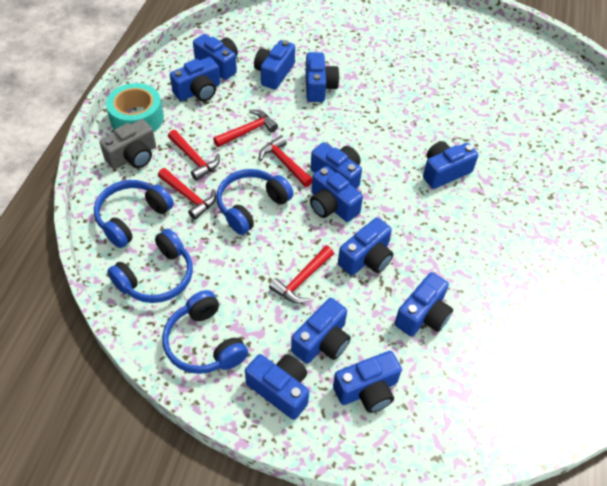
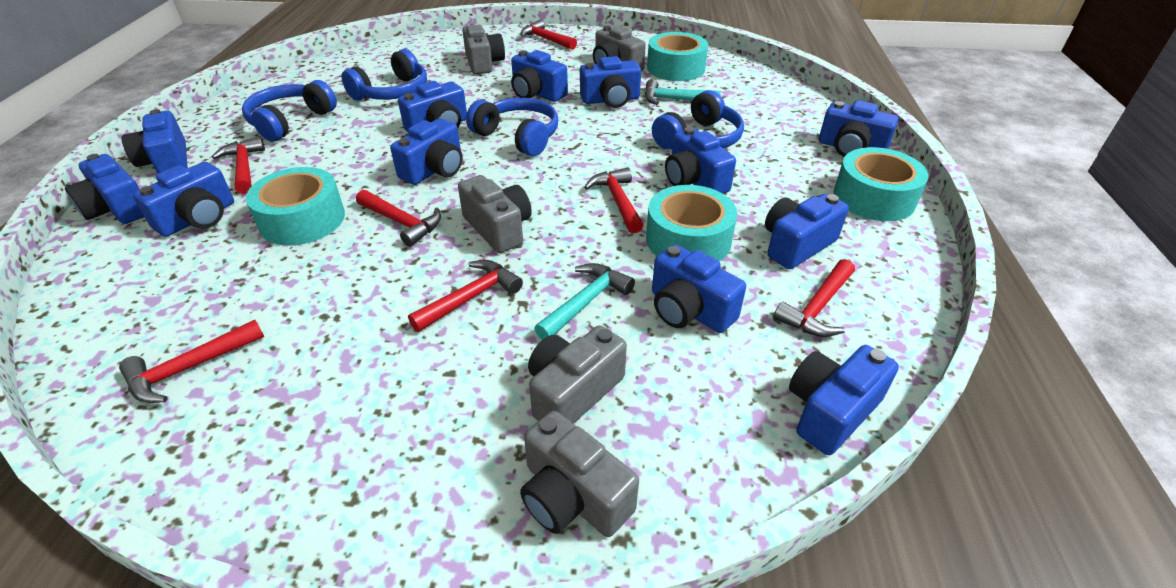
grey camera: 1 -> 5
red hammer: 5 -> 7
turquoise hammer: 0 -> 2
turquoise tape: 1 -> 4

